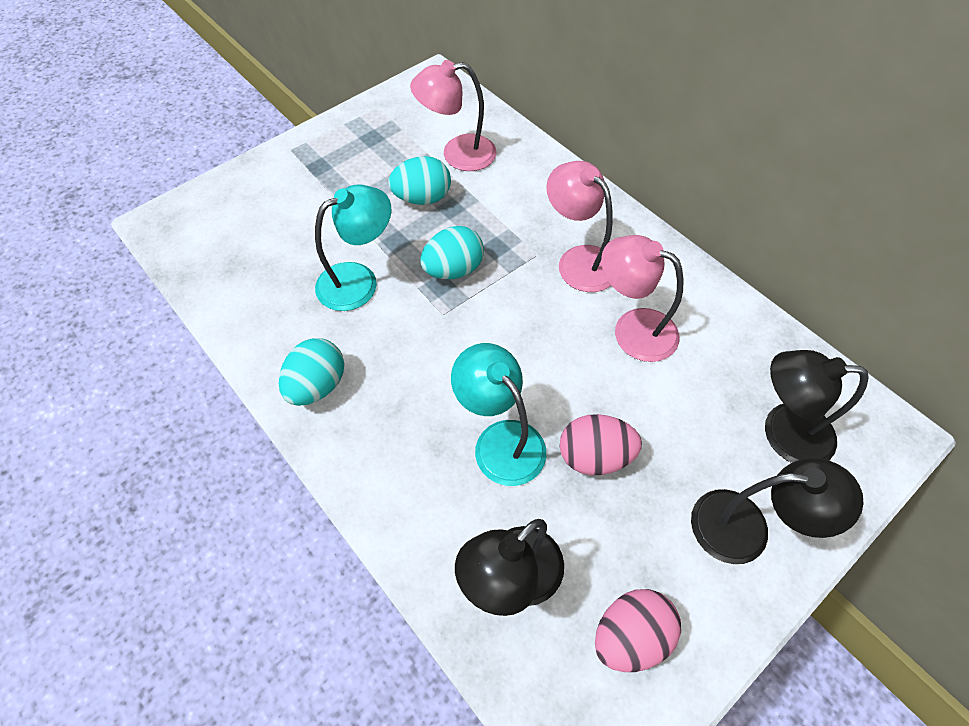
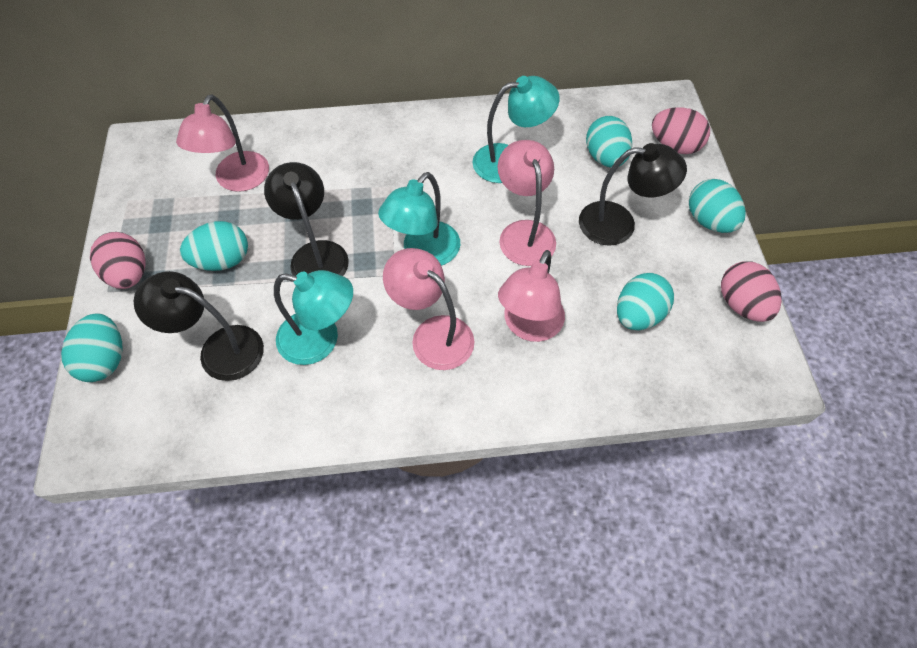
pink egg: 2 -> 3
pink lamp: 3 -> 4
turquoise egg: 3 -> 5
turquoise lamp: 2 -> 3

